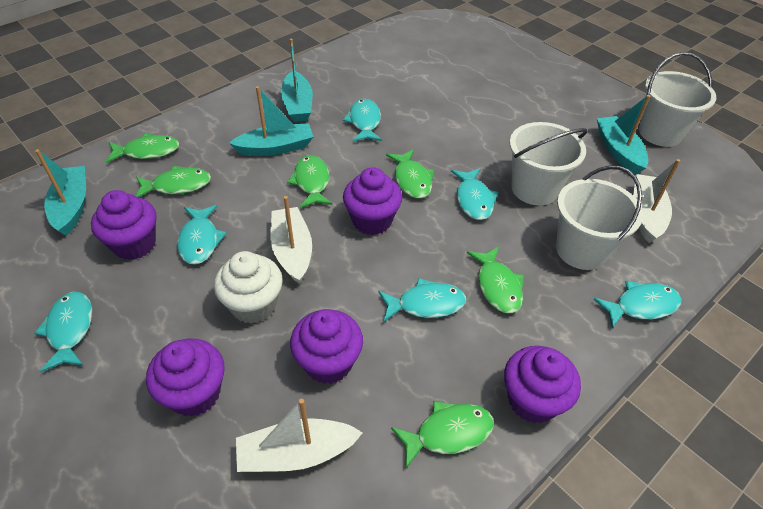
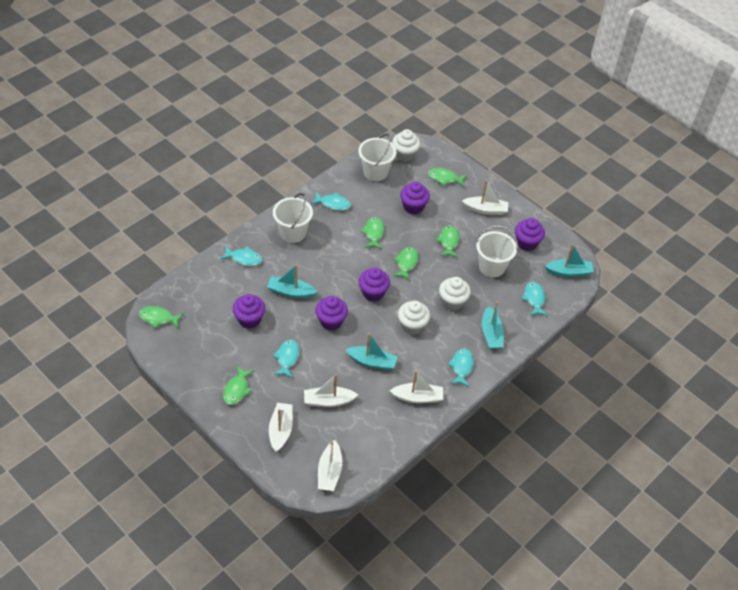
turquoise fish: 6 -> 5
white boat: 3 -> 5
white cupcake: 1 -> 3

